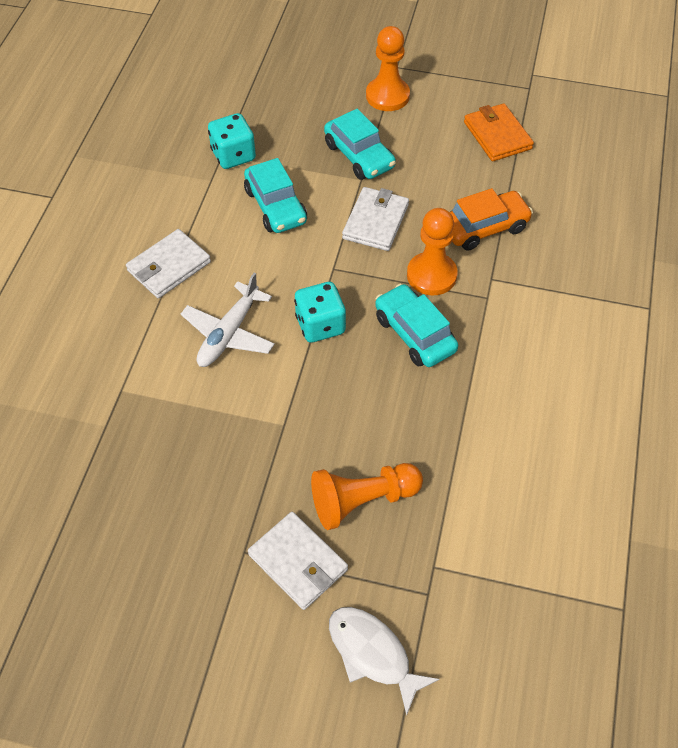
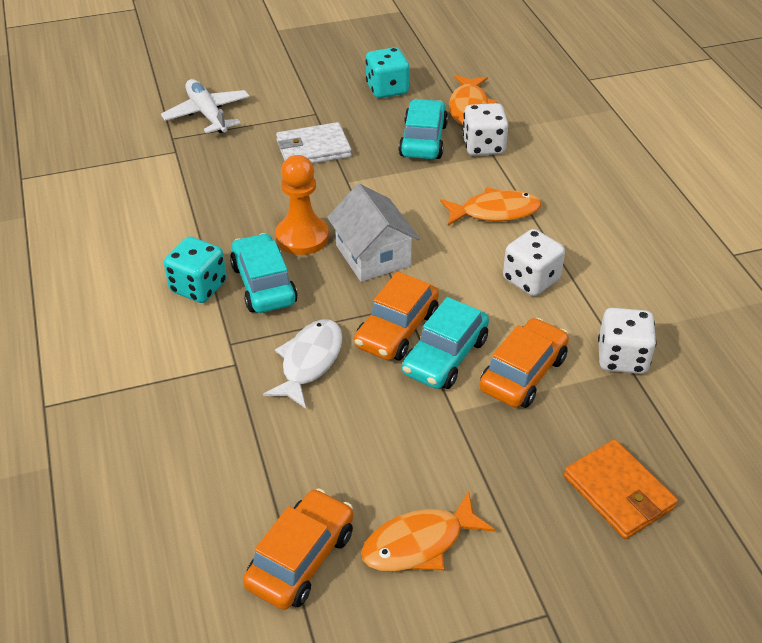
orange car: 1 -> 3
orange fish: 0 -> 3
orange pawn: 3 -> 1
white dice: 0 -> 3
white house: 0 -> 1
white wallet: 3 -> 1

